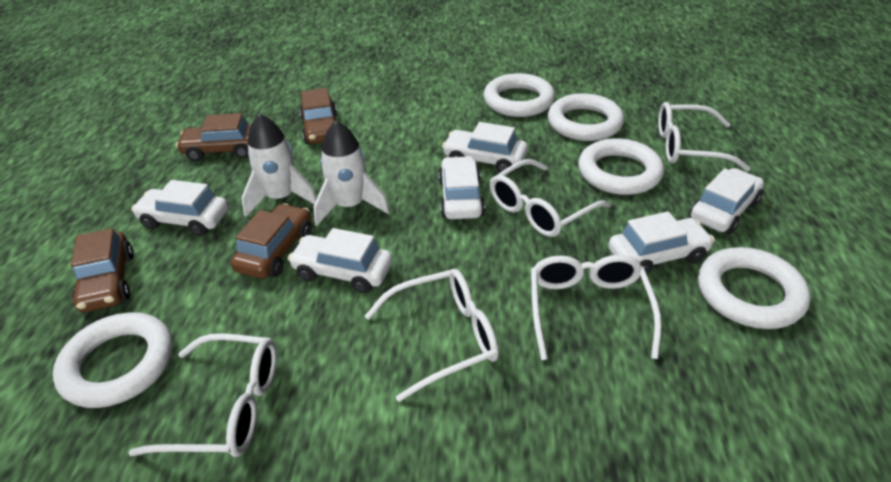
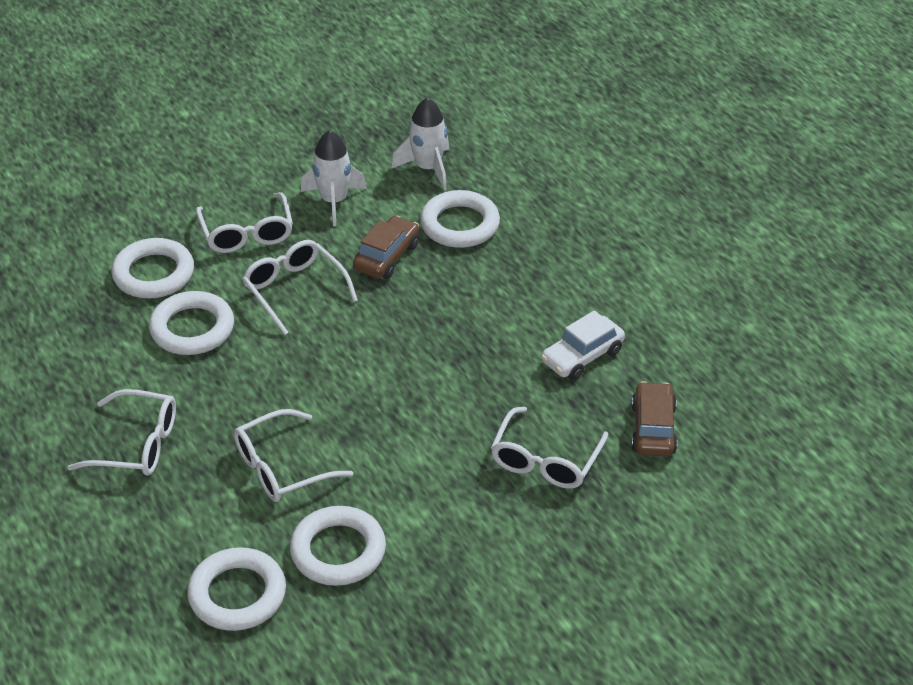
brown car: 4 -> 2
white car: 6 -> 1

